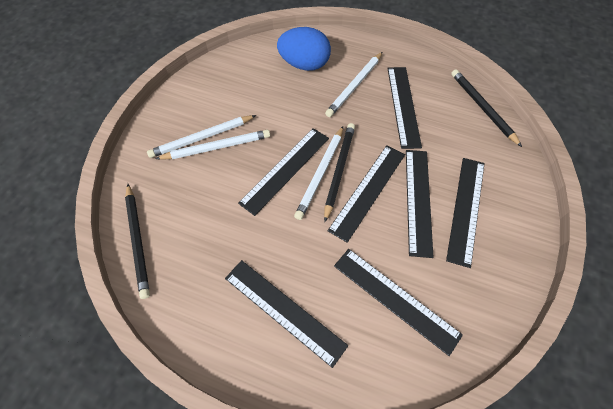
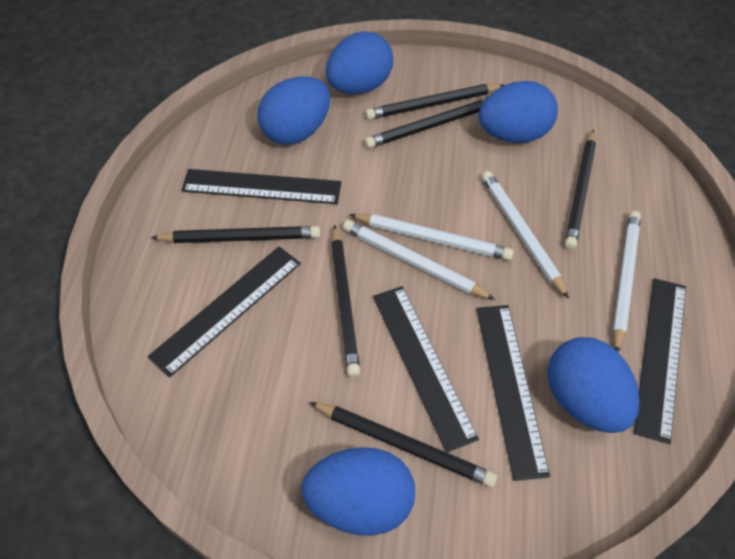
black pencil: 3 -> 6
black ruler: 7 -> 5
blue egg: 1 -> 5

